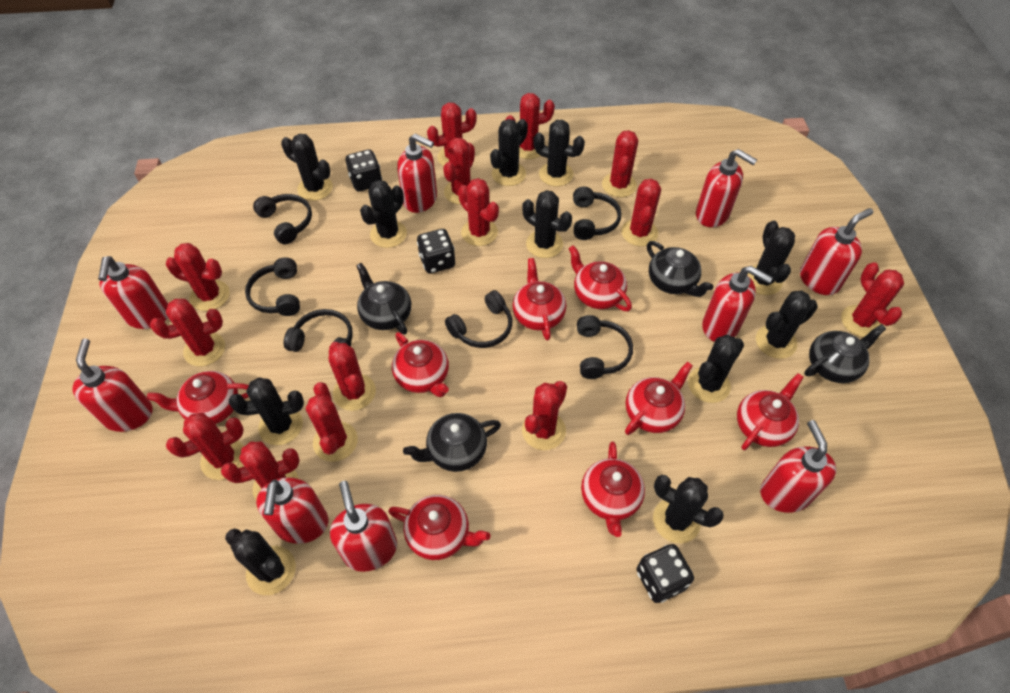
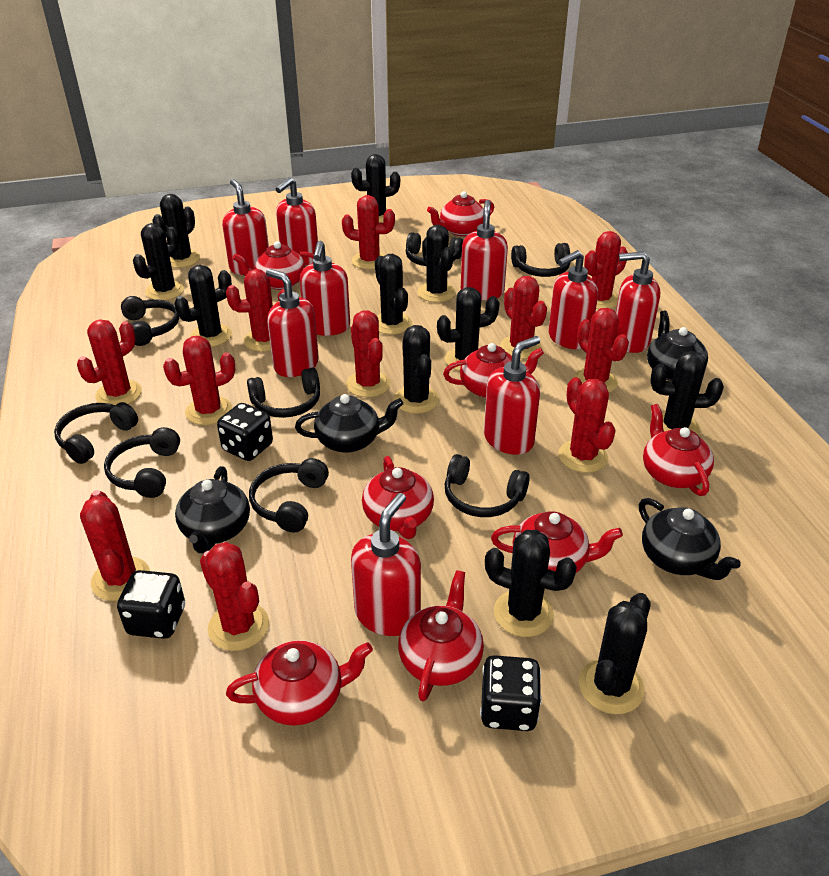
black headphones: 6 -> 8
red cactus: 14 -> 11

